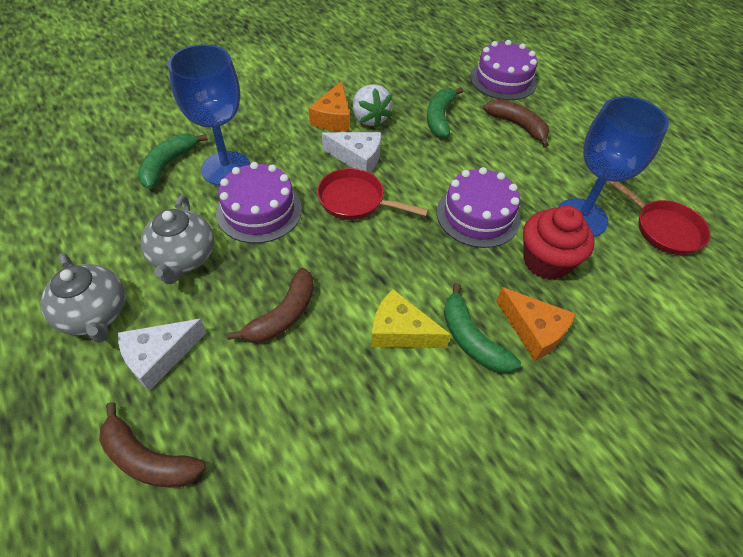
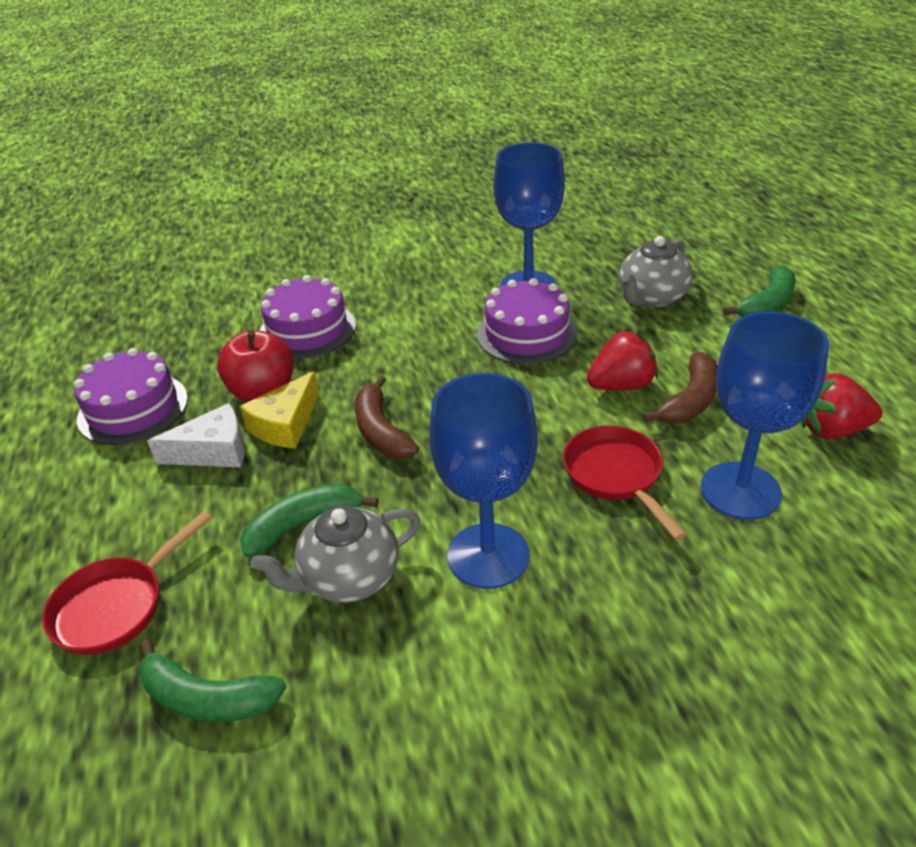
blue goblet: 2 -> 3
brown banana: 3 -> 2
orange cheese: 2 -> 0
red apple: 0 -> 1
red cupcake: 1 -> 0
red strawberry: 0 -> 2
white cheese: 2 -> 1
white strawberry: 1 -> 0

